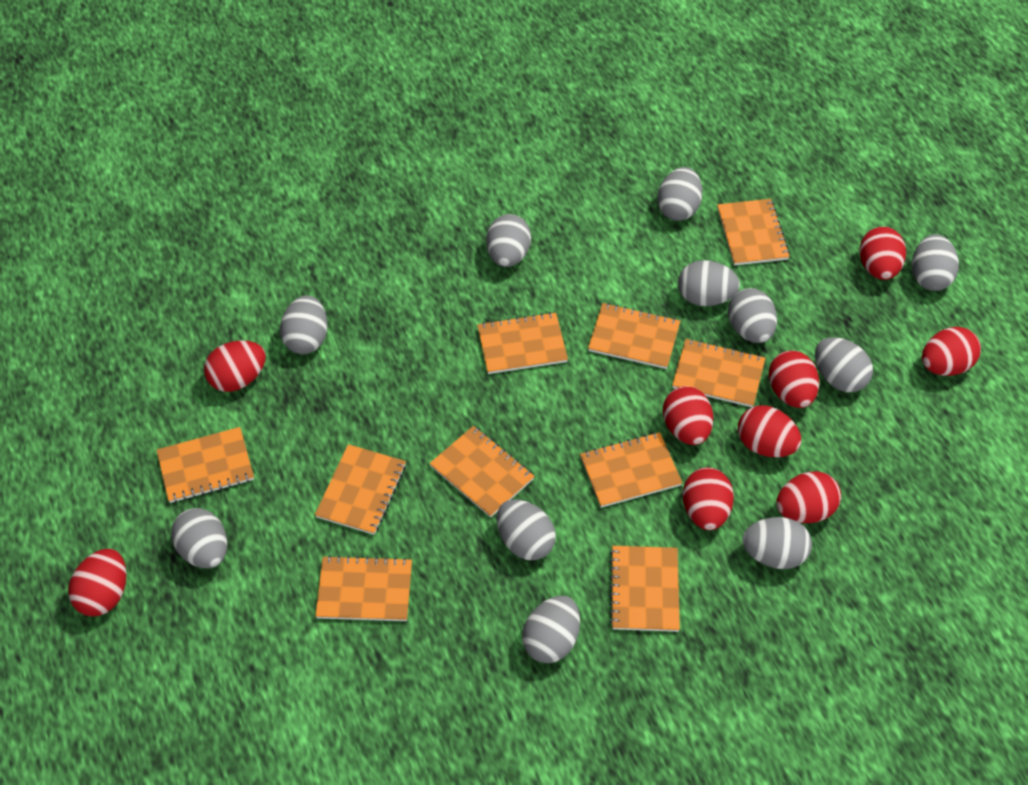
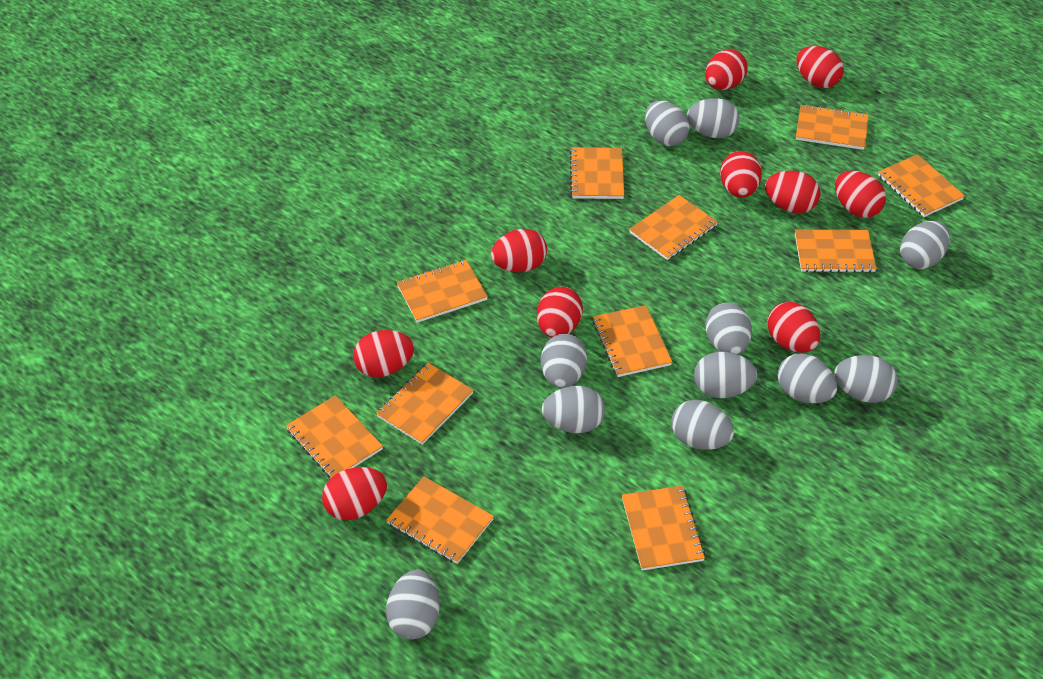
orange notebook: 10 -> 11
red egg: 9 -> 10

